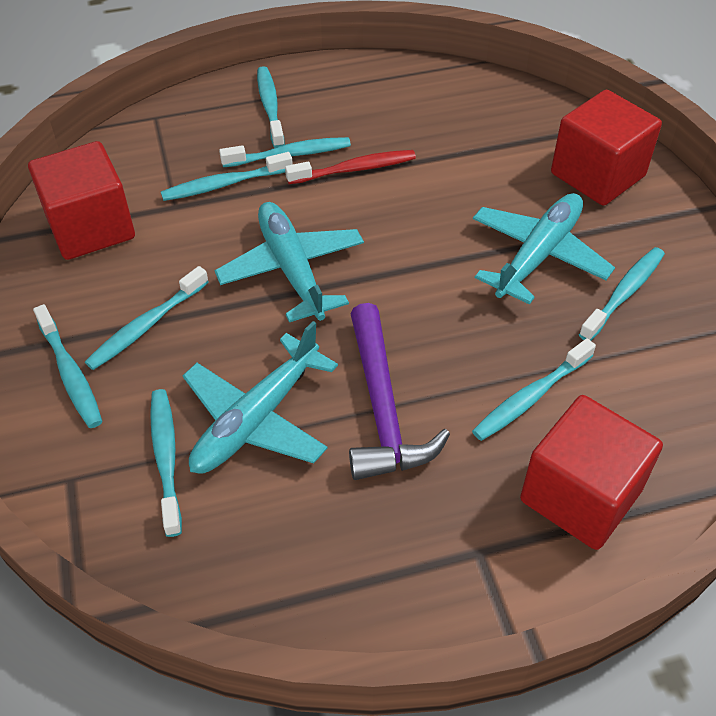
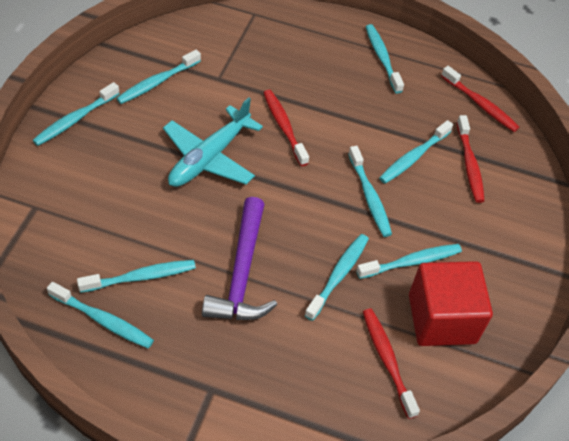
red cube: 3 -> 1
red toothbrush: 1 -> 4
turquoise plane: 3 -> 1
turquoise toothbrush: 8 -> 9

